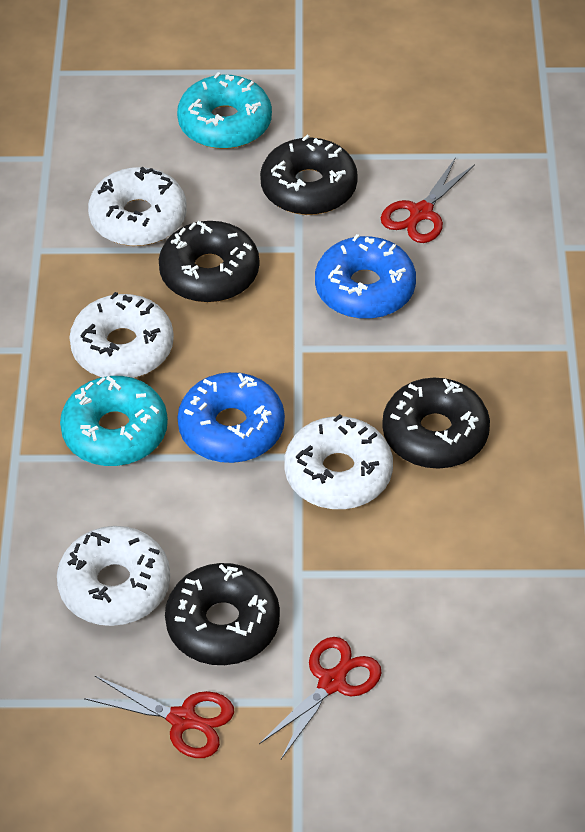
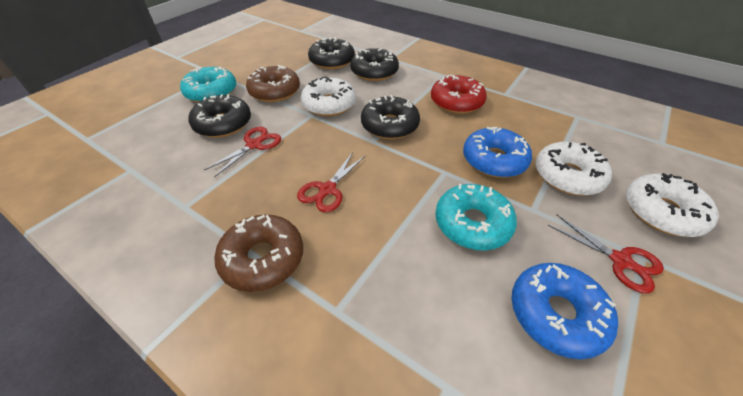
brown donut: 0 -> 2
red donut: 0 -> 1
white donut: 4 -> 3

